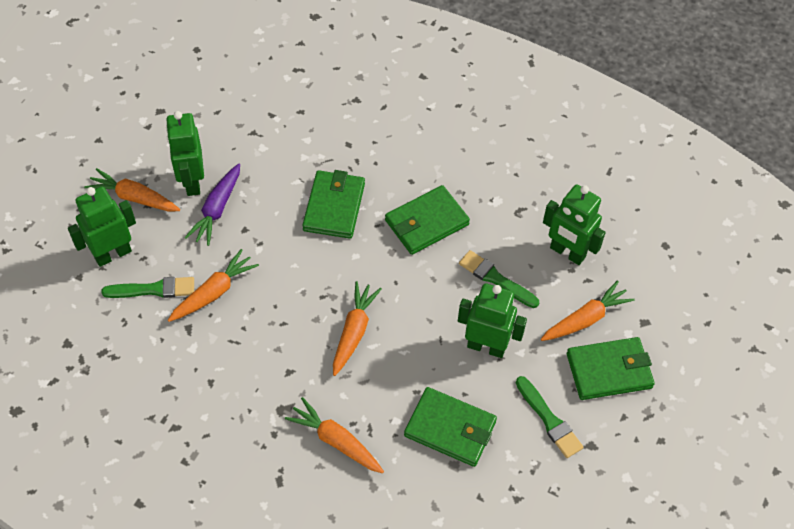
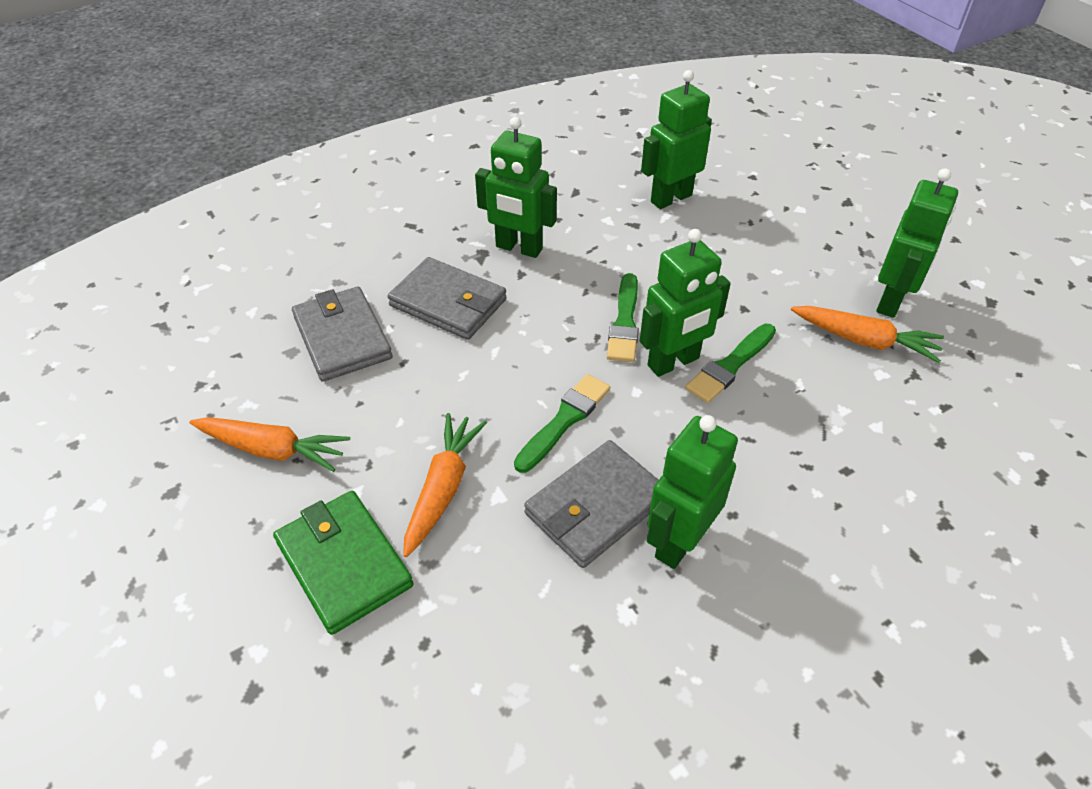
green robot: 4 -> 5
green wallet: 4 -> 1
grey wallet: 0 -> 3
orange carrot: 5 -> 3
purple carrot: 1 -> 0

